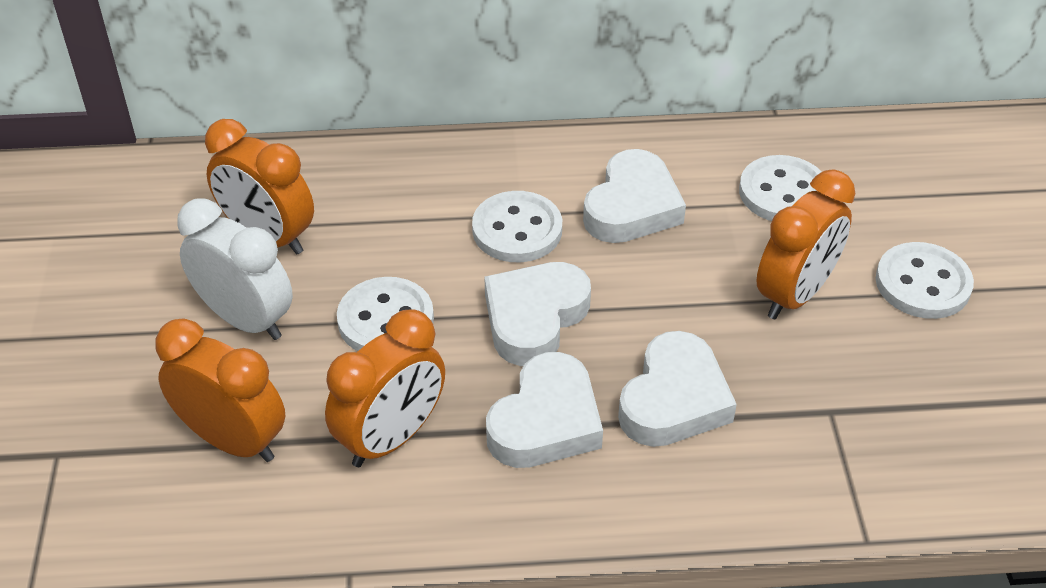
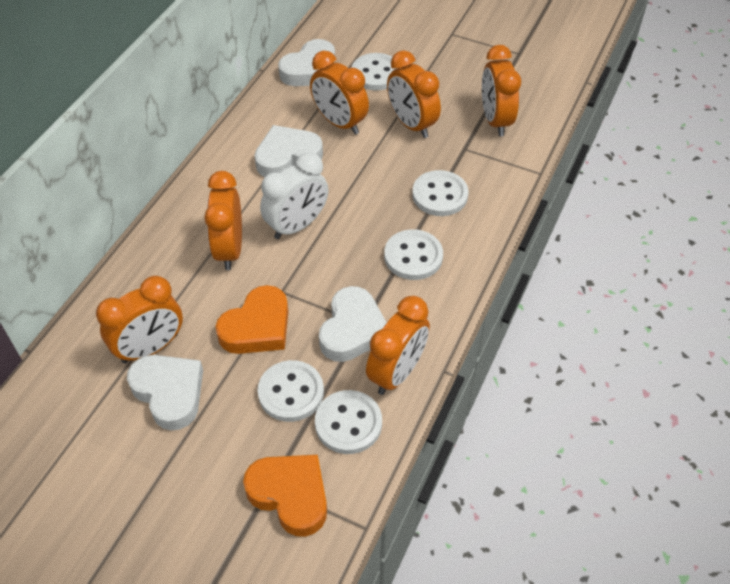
orange clock: 4 -> 6
orange heart: 0 -> 2
white button: 4 -> 5

